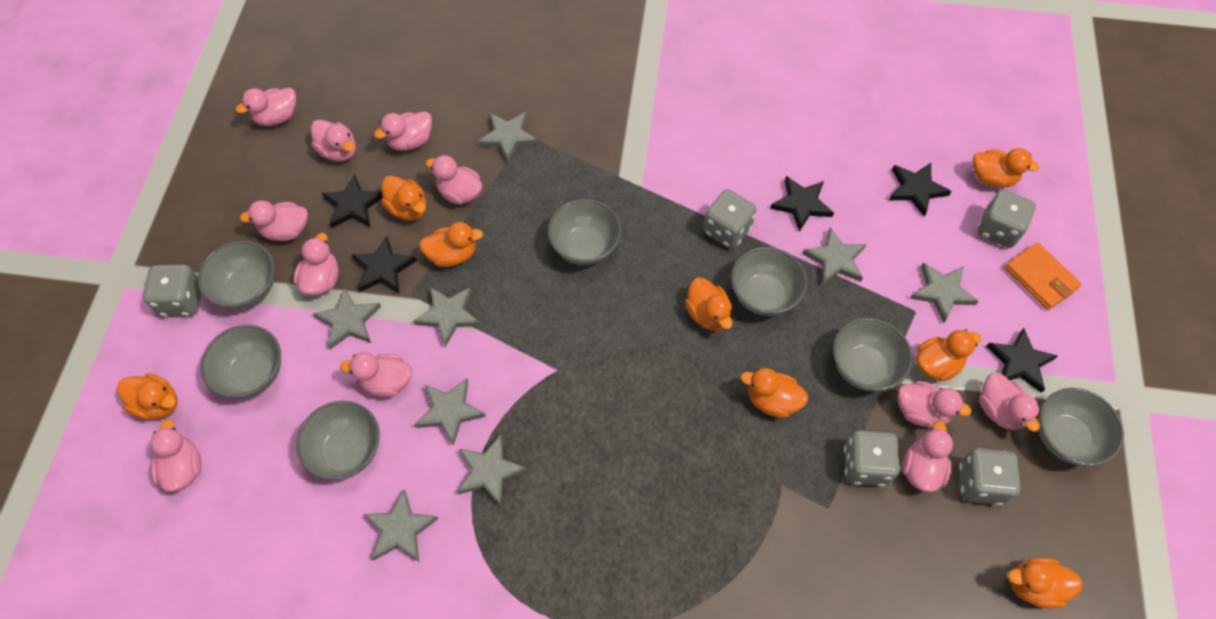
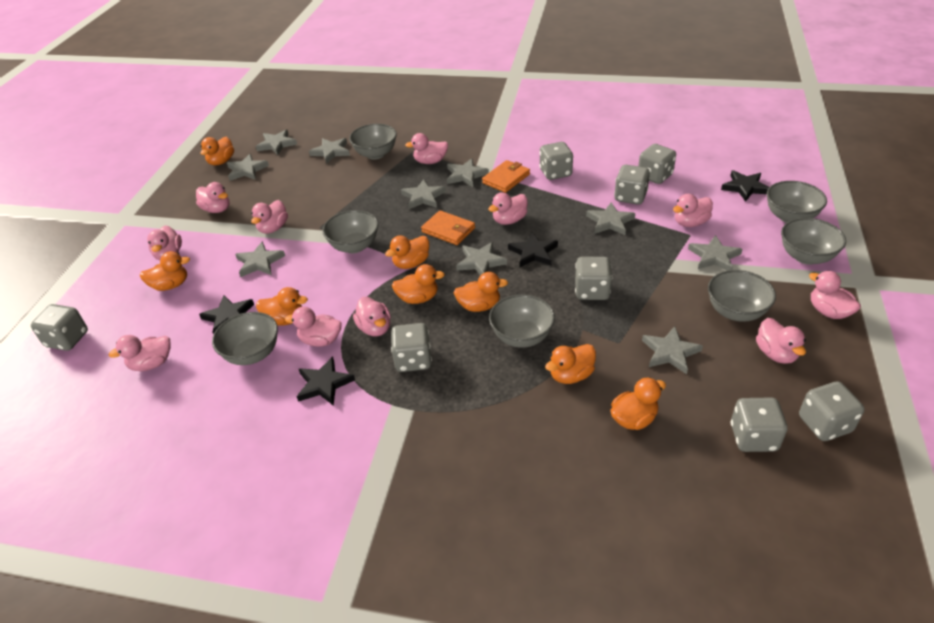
black star: 5 -> 4
grey dice: 5 -> 8
grey star: 8 -> 10
orange wallet: 1 -> 2

